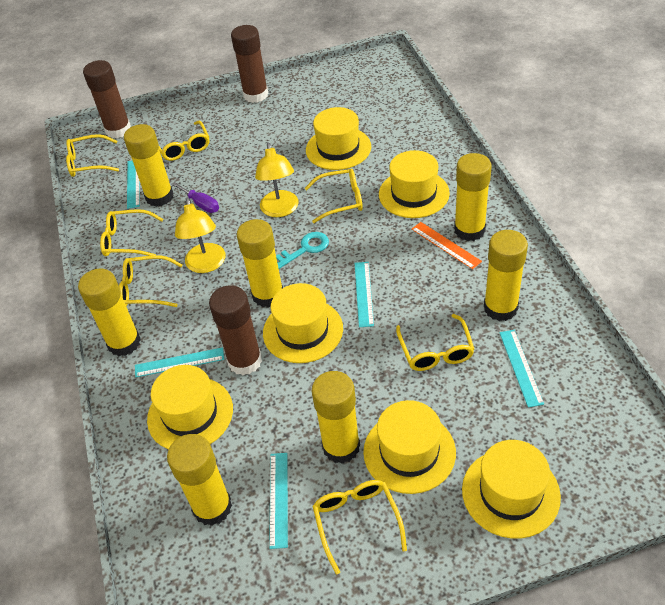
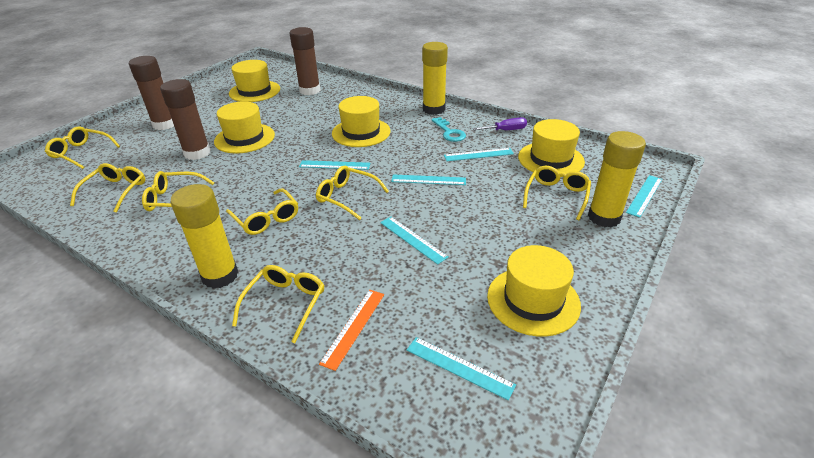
turquoise ruler: 5 -> 6
yellow glue stick: 7 -> 3
yellow hat: 6 -> 5
yellow lamp: 2 -> 0

